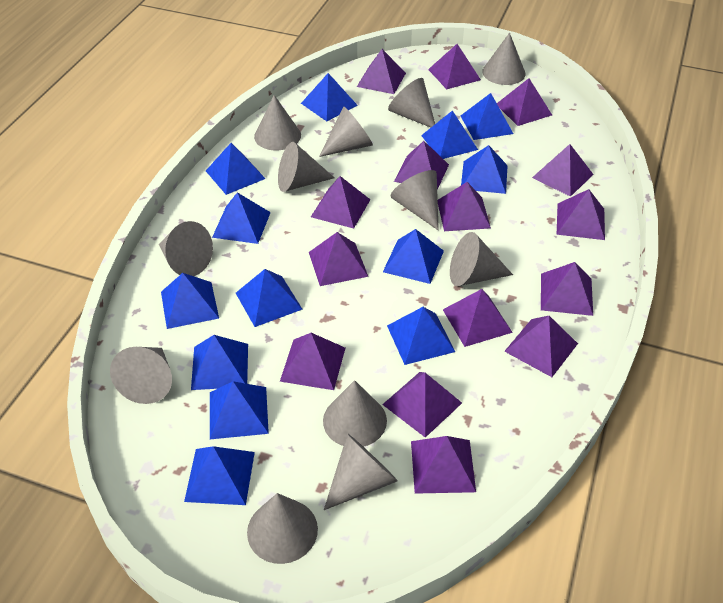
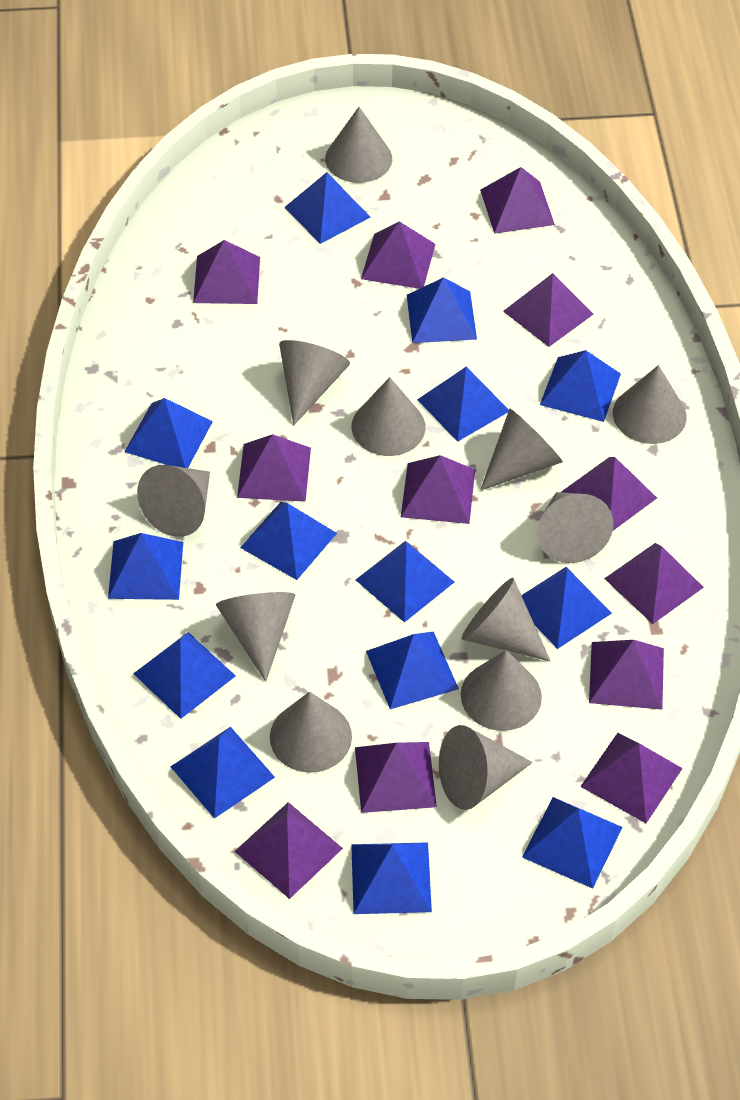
blue pyramid: 13 -> 14
purple pyramid: 15 -> 12

